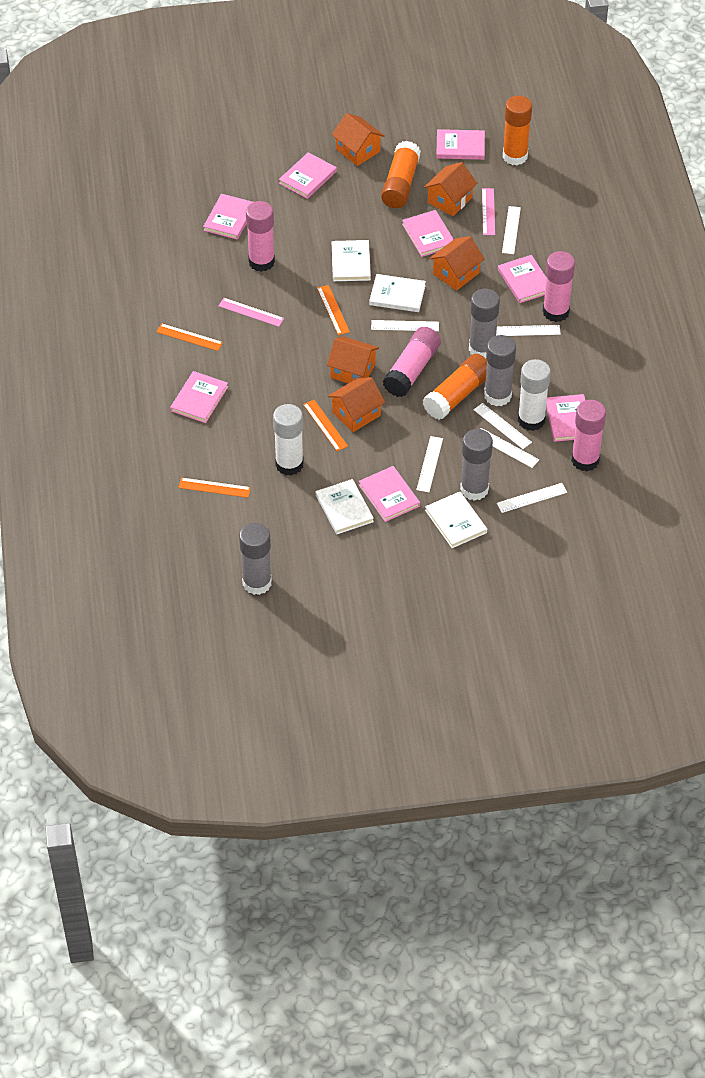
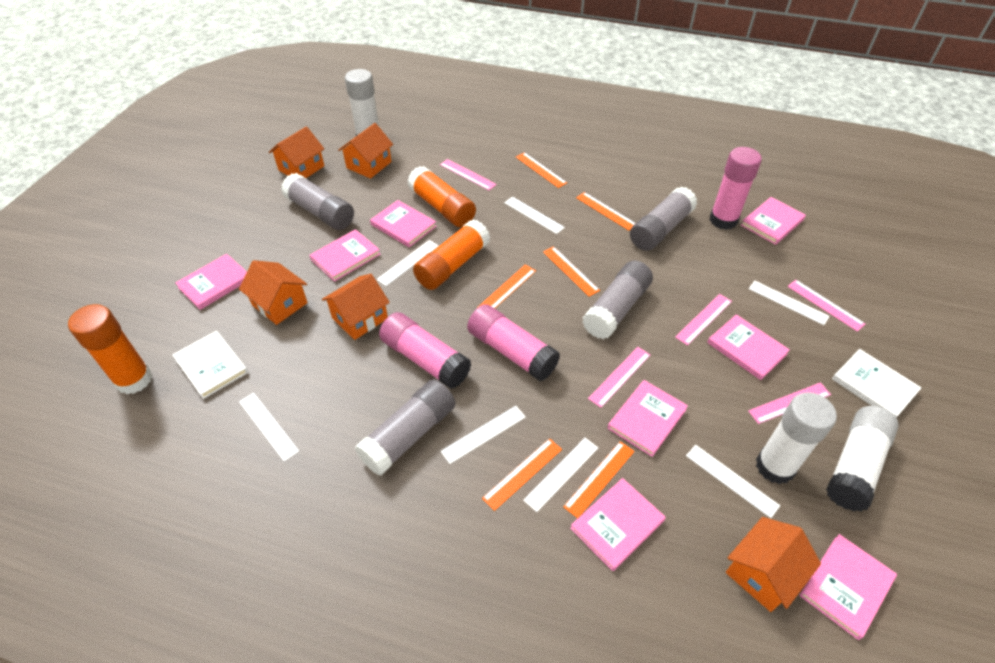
orange ruler: 4 -> 6
pink glue stick: 4 -> 3
pink ruler: 2 -> 5
white book: 4 -> 2
white glue stick: 2 -> 3

